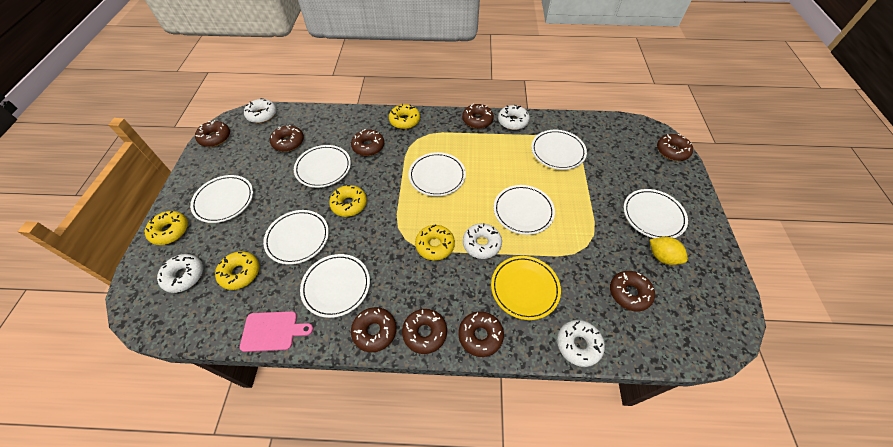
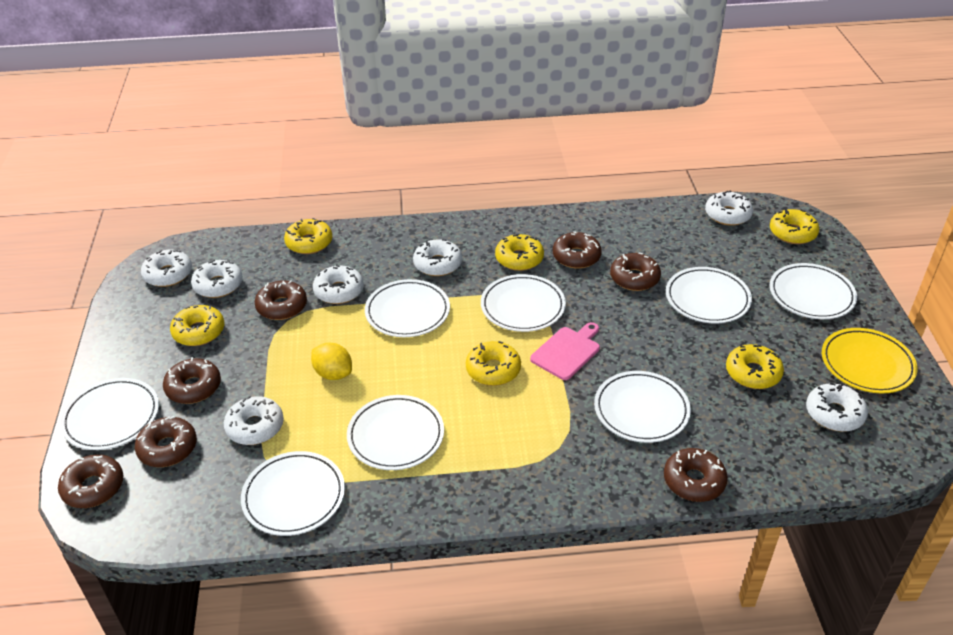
brown donut: 9 -> 7
white donut: 5 -> 7
yellow donut: 5 -> 6

